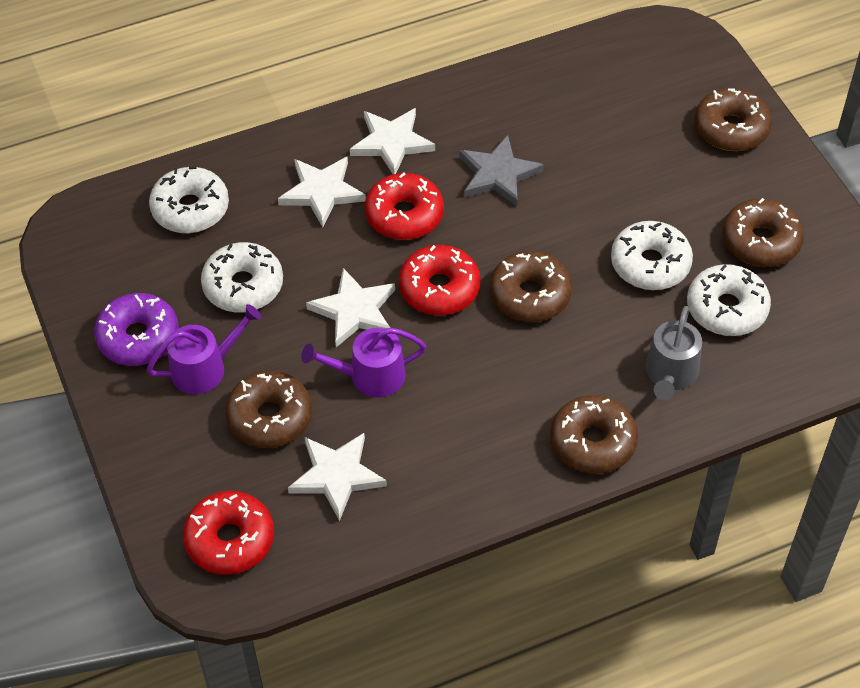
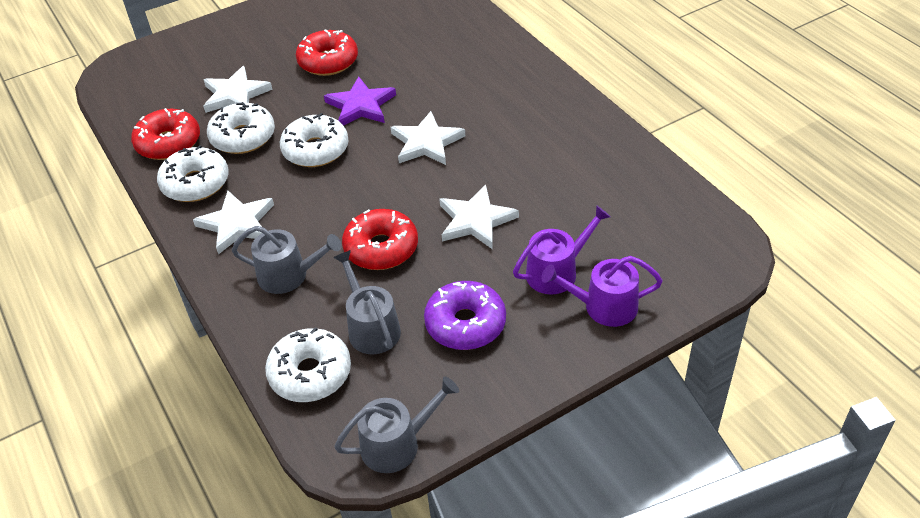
brown donut: 5 -> 0
grey star: 1 -> 0
grey watering can: 1 -> 3
purple star: 0 -> 1

